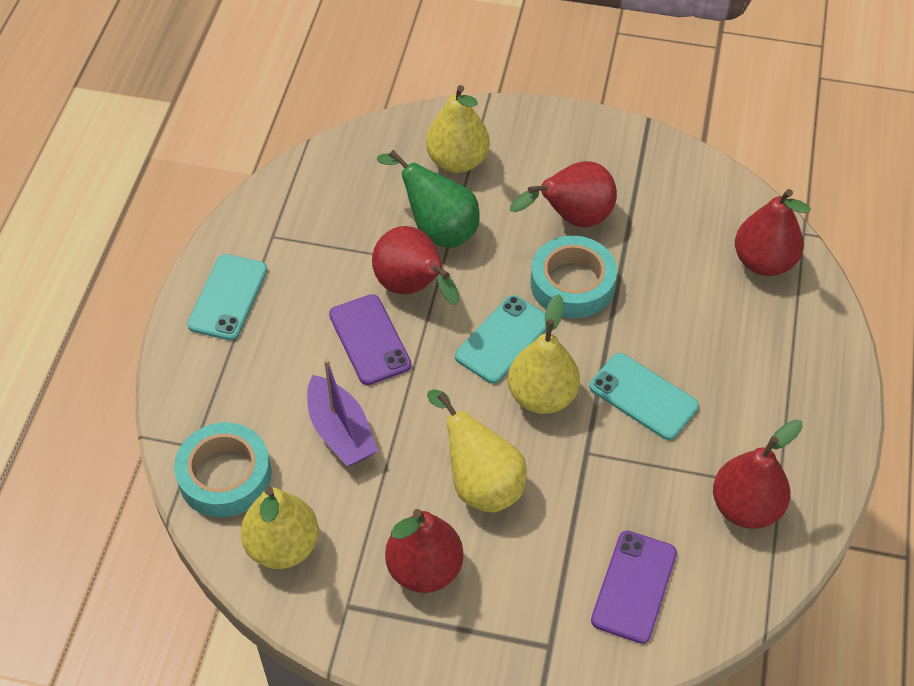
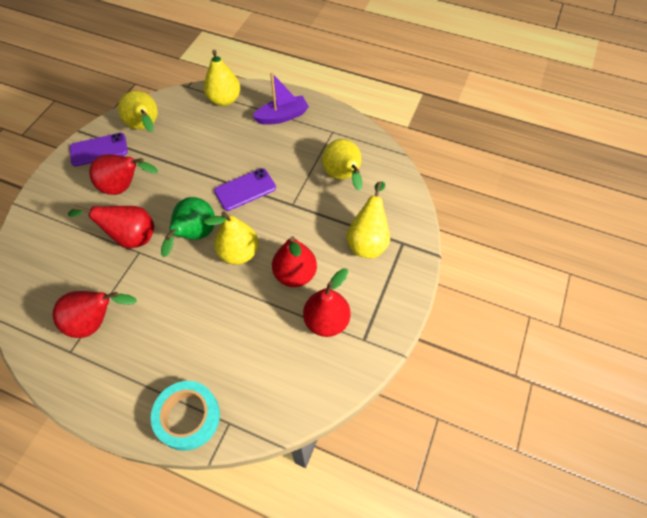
turquoise phone: 3 -> 0
turquoise tape: 2 -> 1
yellow pear: 4 -> 5

